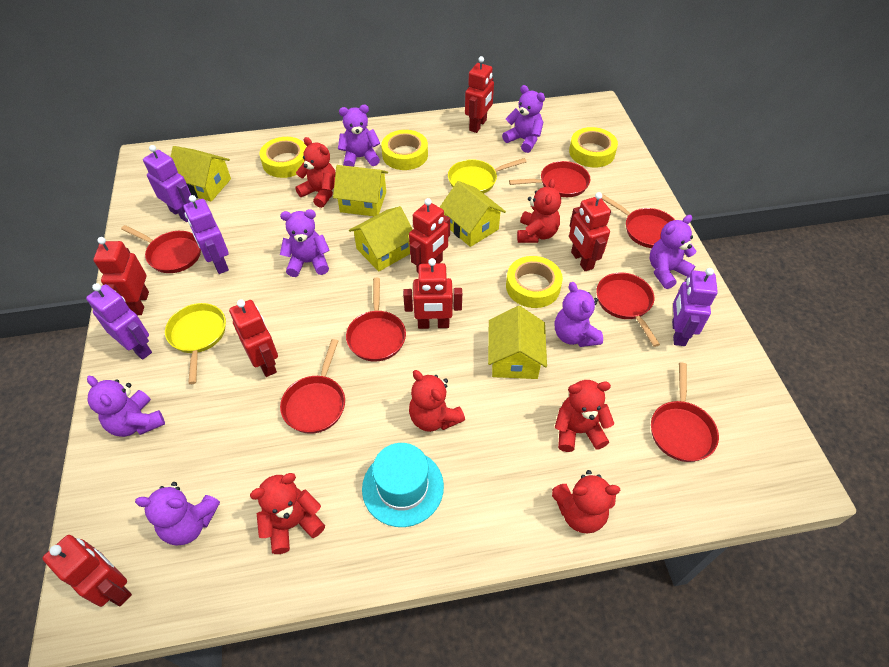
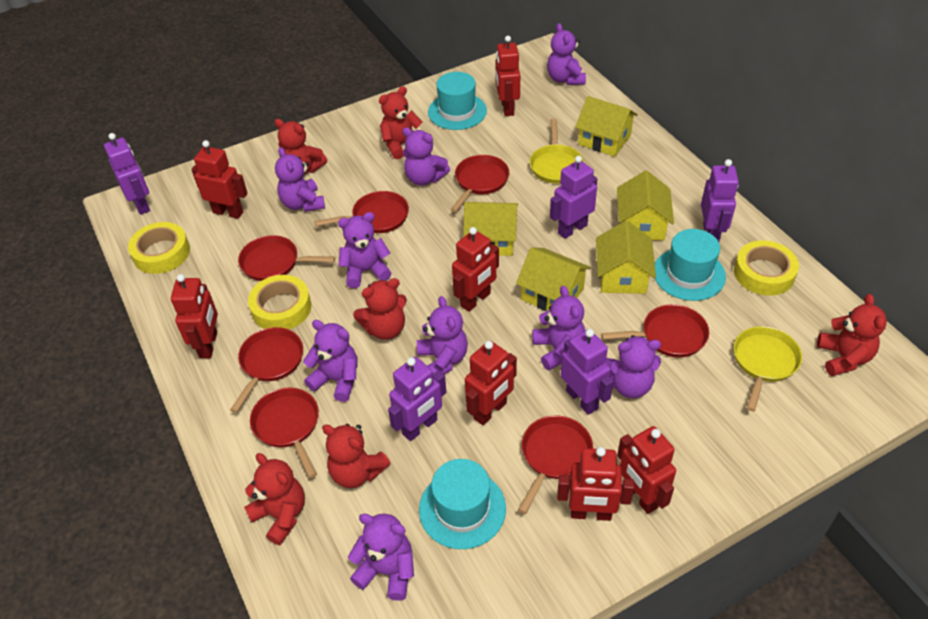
purple robot: 4 -> 5
purple teddy bear: 7 -> 9
turquoise hat: 1 -> 3
yellow tape: 4 -> 3

